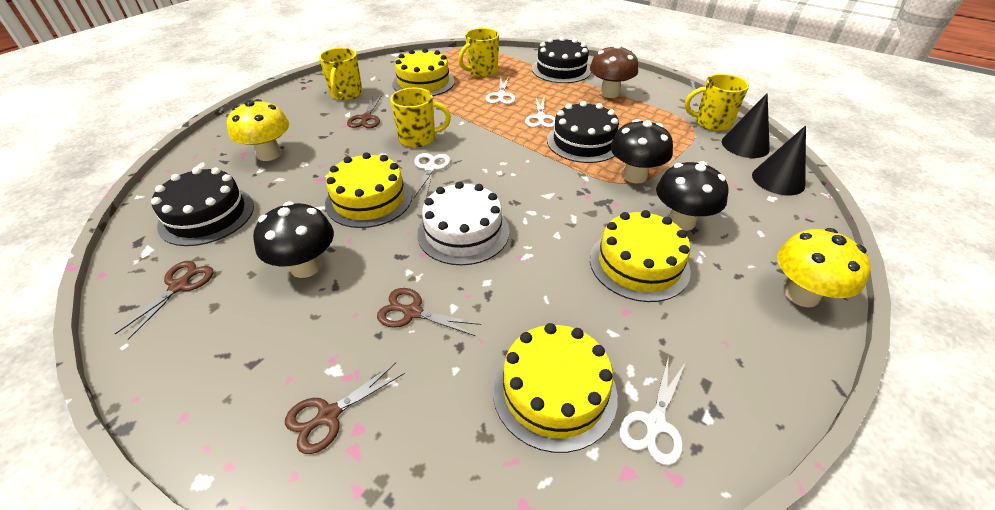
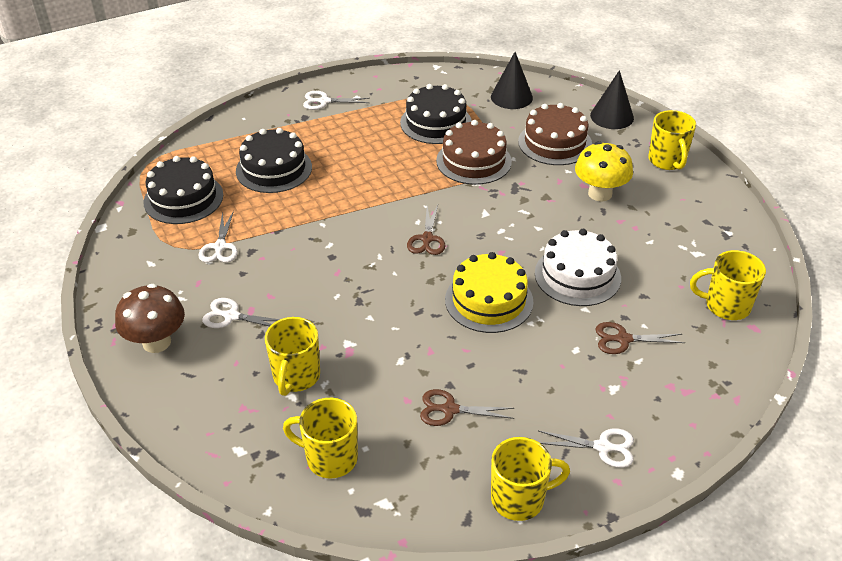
black mushroom: 3 -> 0
brown cake: 0 -> 2
brown scissors: 4 -> 3
yellow cake: 4 -> 1
yellow mug: 4 -> 5
yellow mushroom: 2 -> 1

